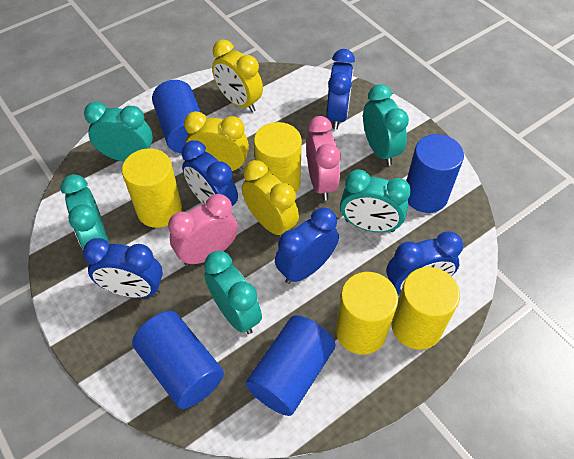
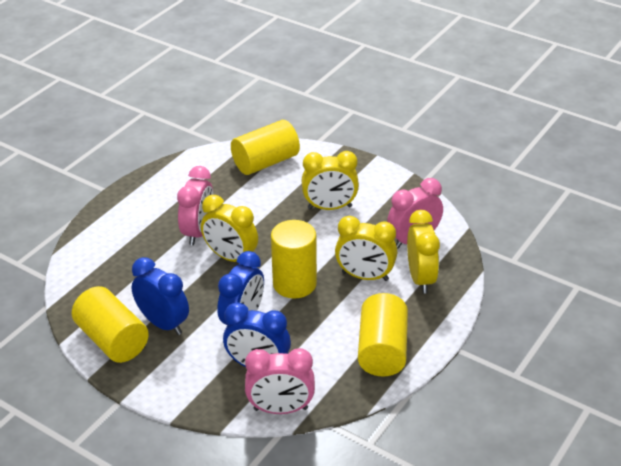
blue clock: 5 -> 3
blue cylinder: 4 -> 0
pink clock: 2 -> 3
turquoise clock: 5 -> 0
yellow clock: 3 -> 4

